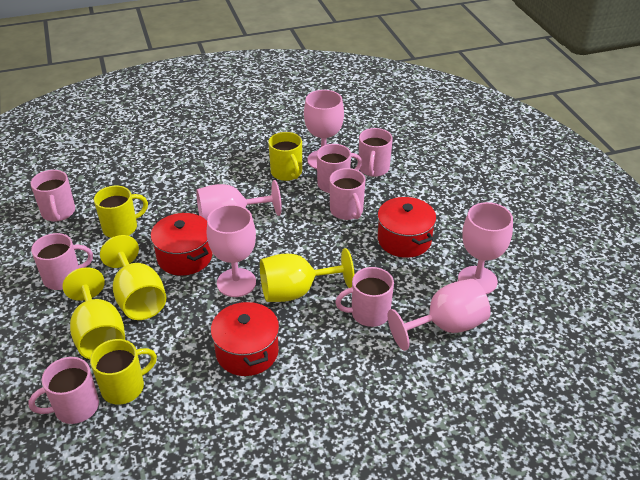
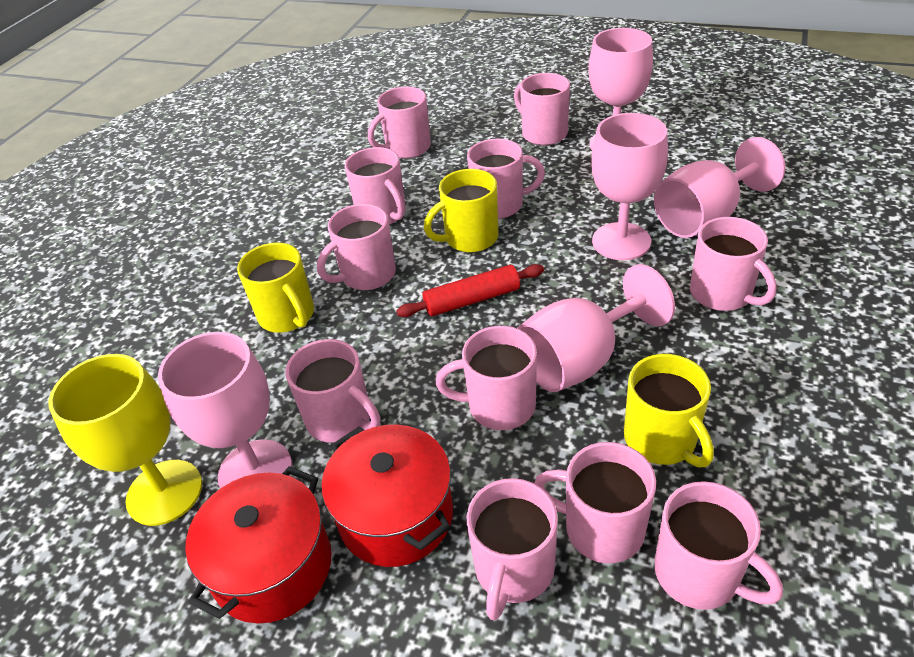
pink mug: 7 -> 11
red pot: 3 -> 2
red rolling pin: 0 -> 1
yellow goblet: 3 -> 1

